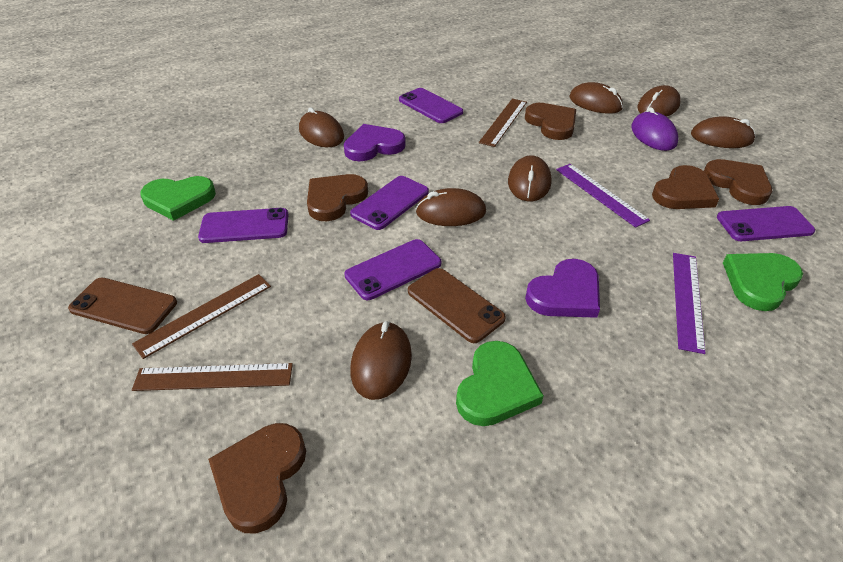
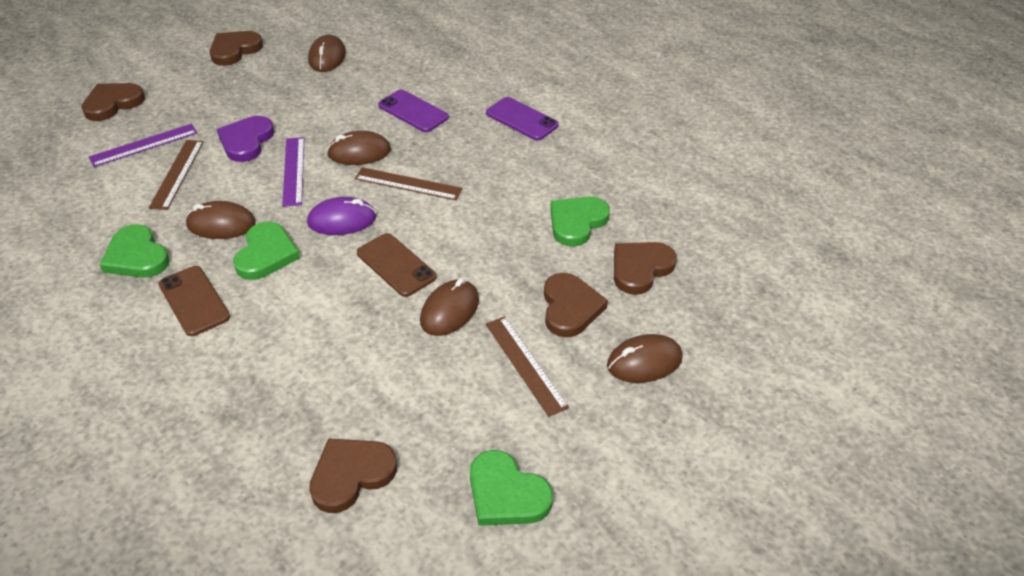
brown mouse: 7 -> 5
green heart: 3 -> 4
purple heart: 2 -> 1
purple phone: 5 -> 2

